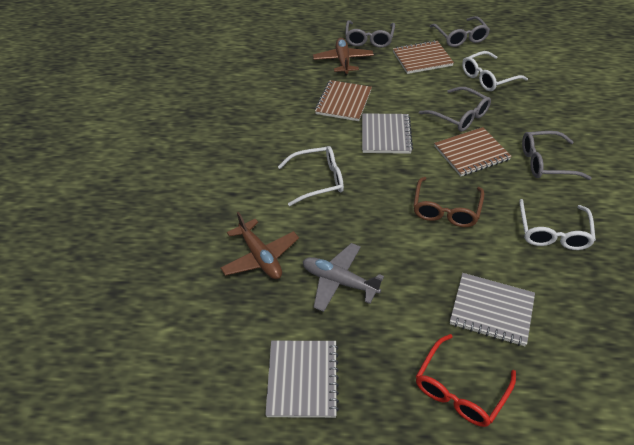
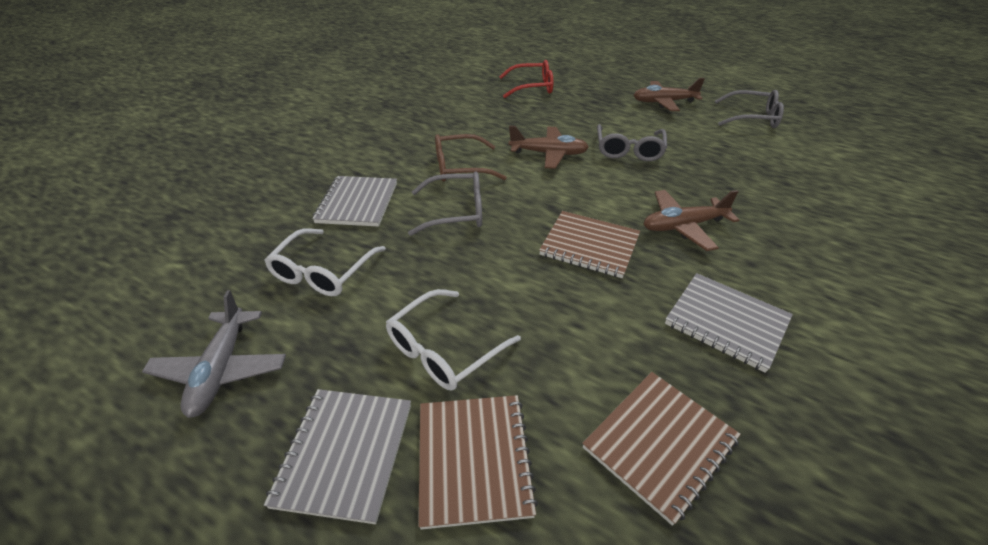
brown plane: 2 -> 3
grey glasses: 4 -> 3
white glasses: 3 -> 2

